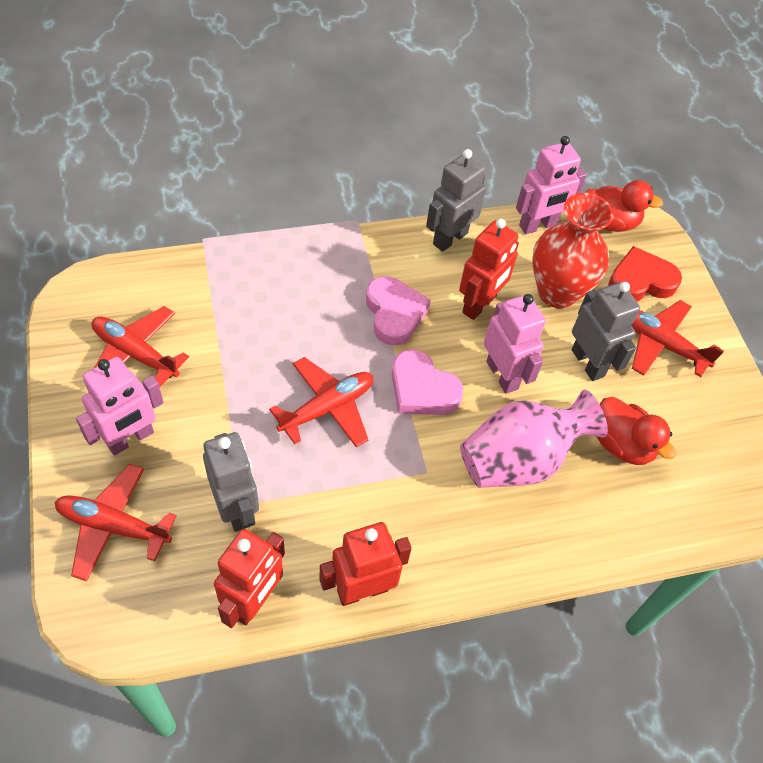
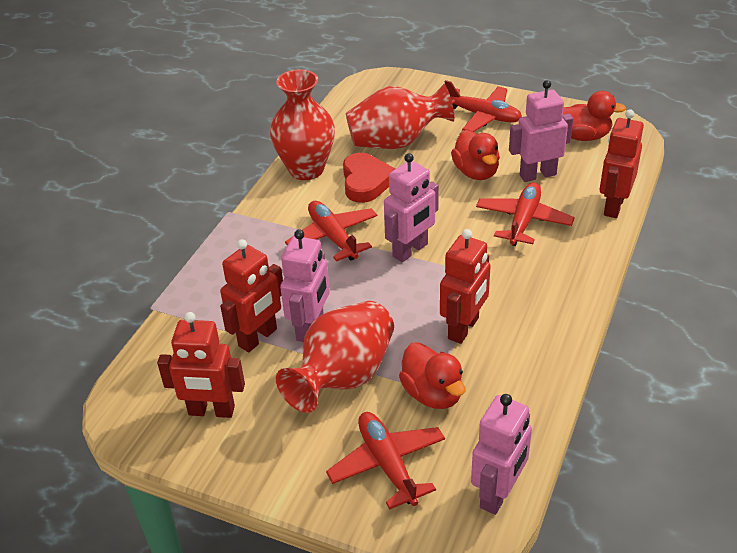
grey robot: 3 -> 0
pink heart: 2 -> 0
pink robot: 3 -> 4
pink vase: 1 -> 0
red duck: 2 -> 3
red robot: 3 -> 4
red vase: 1 -> 3

